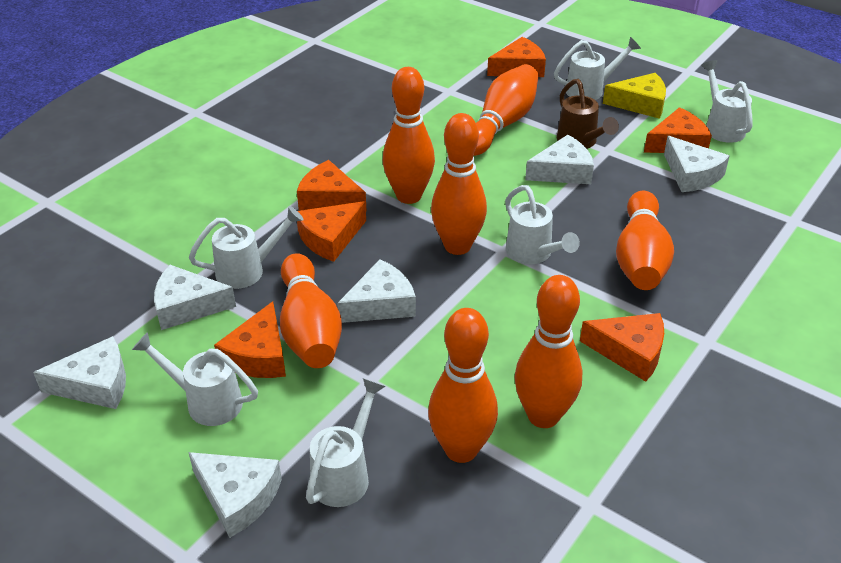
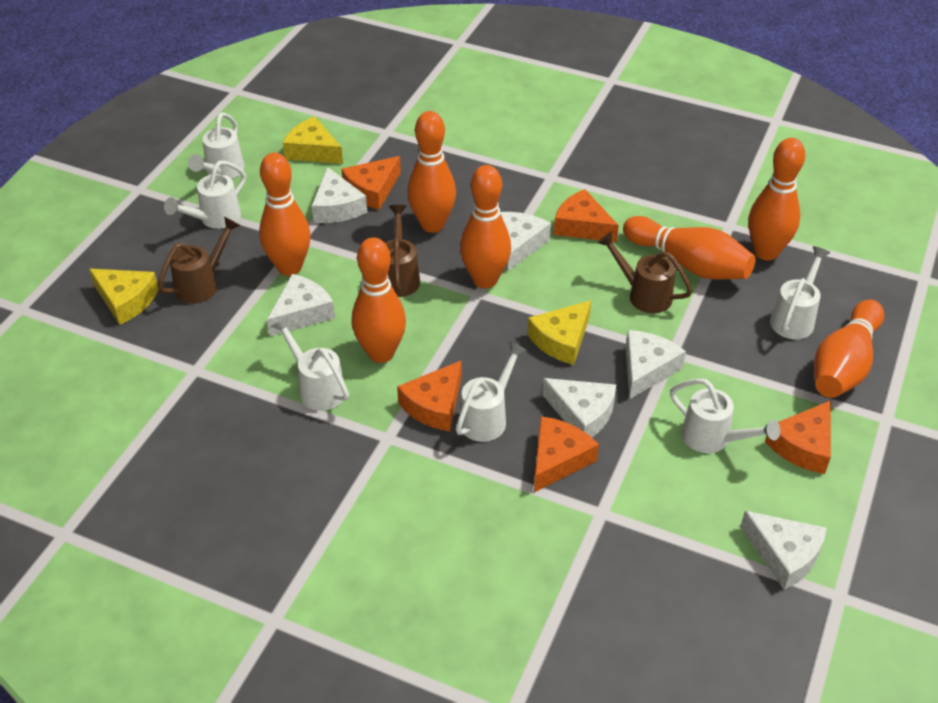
brown watering can: 1 -> 3
orange cheese: 6 -> 5
yellow cheese: 1 -> 3

